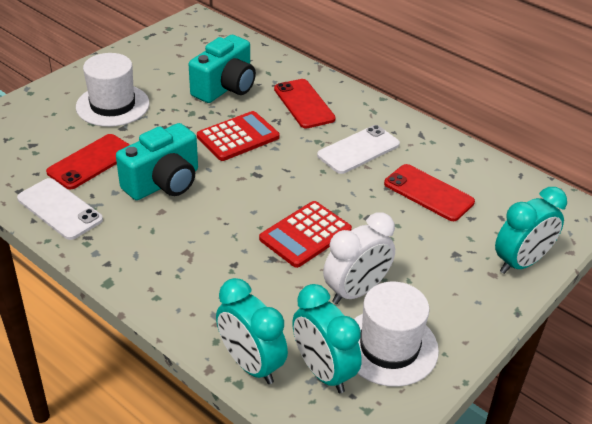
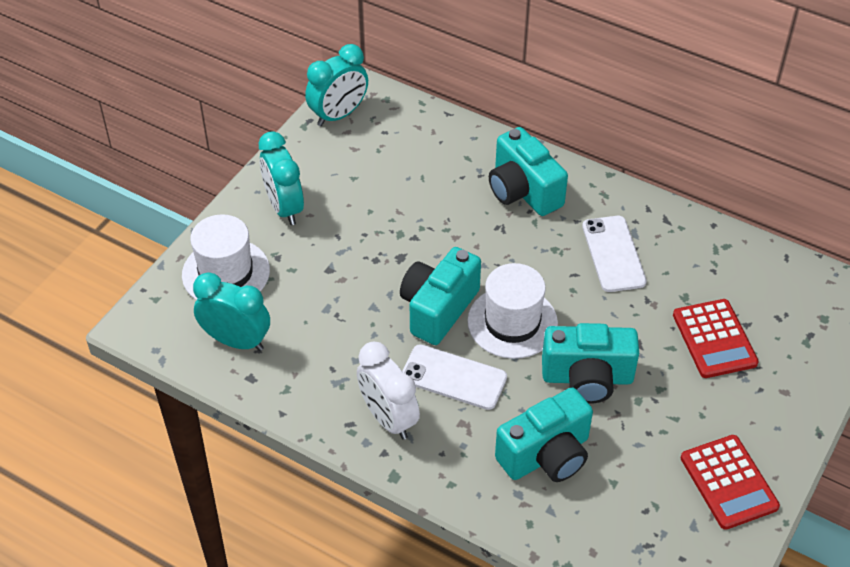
red phone: 3 -> 0
turquoise camera: 2 -> 4

